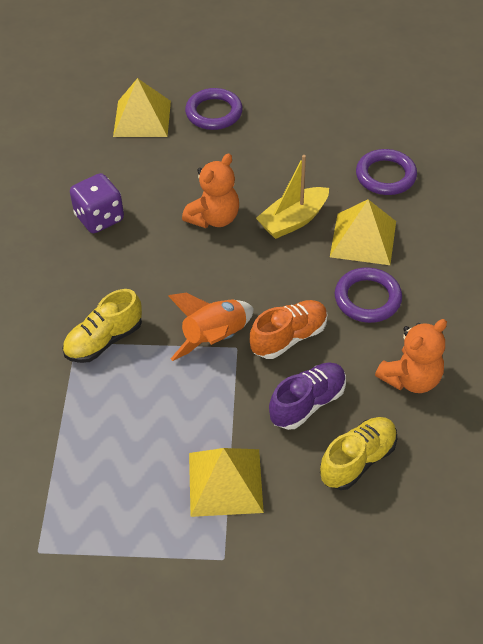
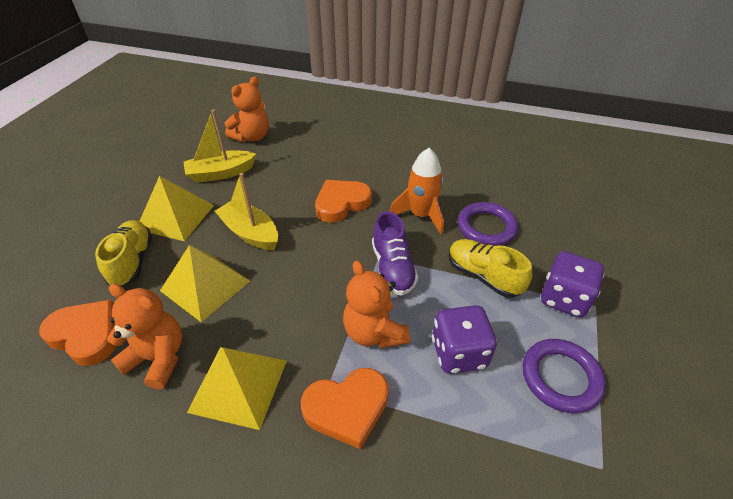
orange heart: 0 -> 3
orange shoe: 1 -> 0
orange teddy bear: 2 -> 3
purple dice: 1 -> 2
purple ring: 3 -> 2
yellow boat: 1 -> 2

